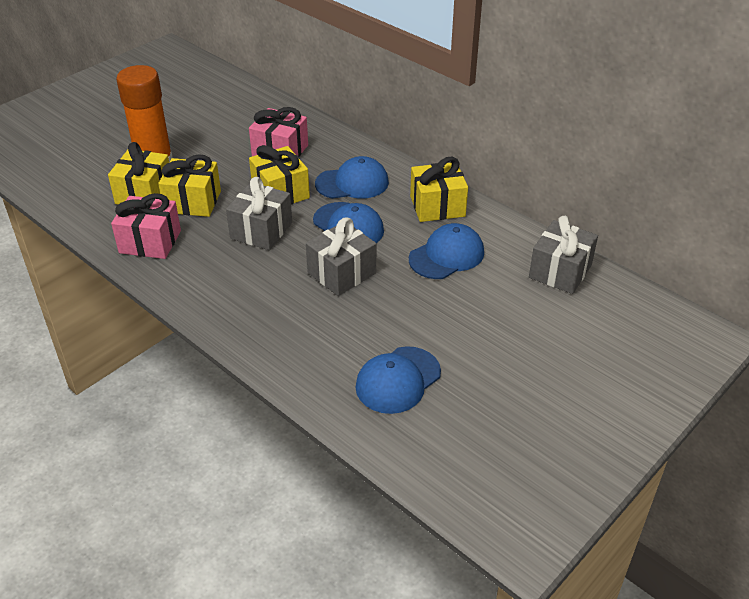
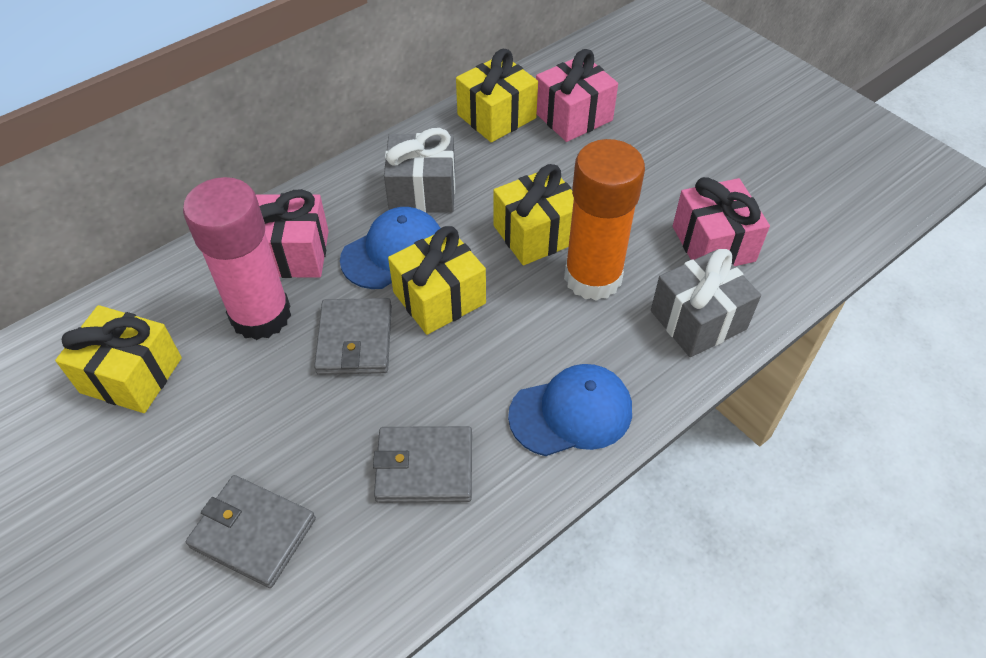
blue cap: 4 -> 2
grey gift: 3 -> 2
grey wallet: 0 -> 3
pink gift: 2 -> 3
pink glue stick: 0 -> 1

